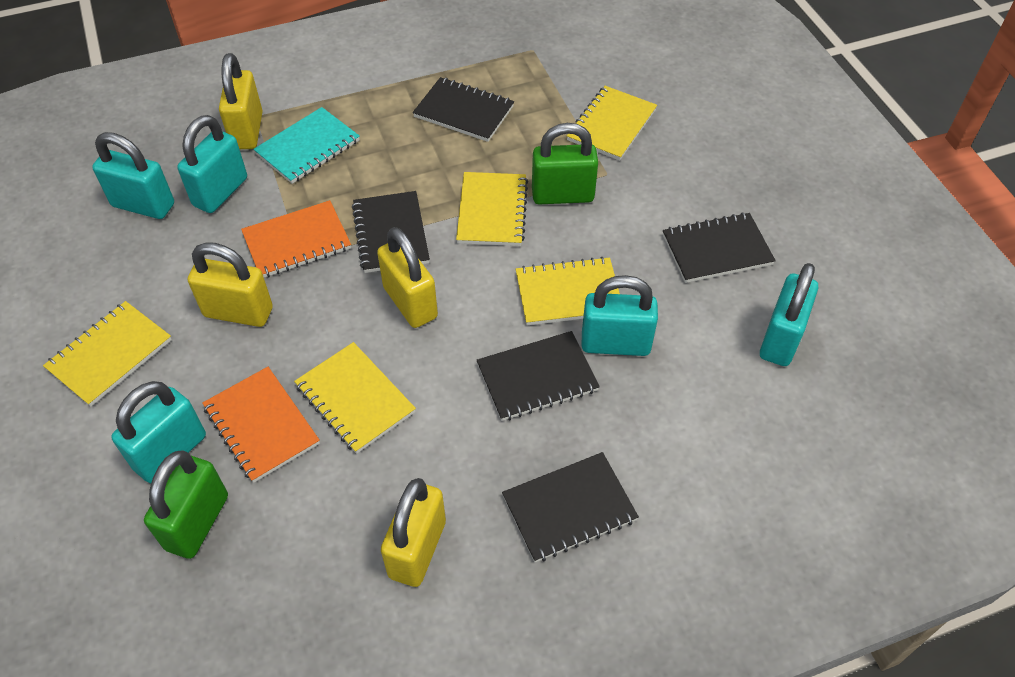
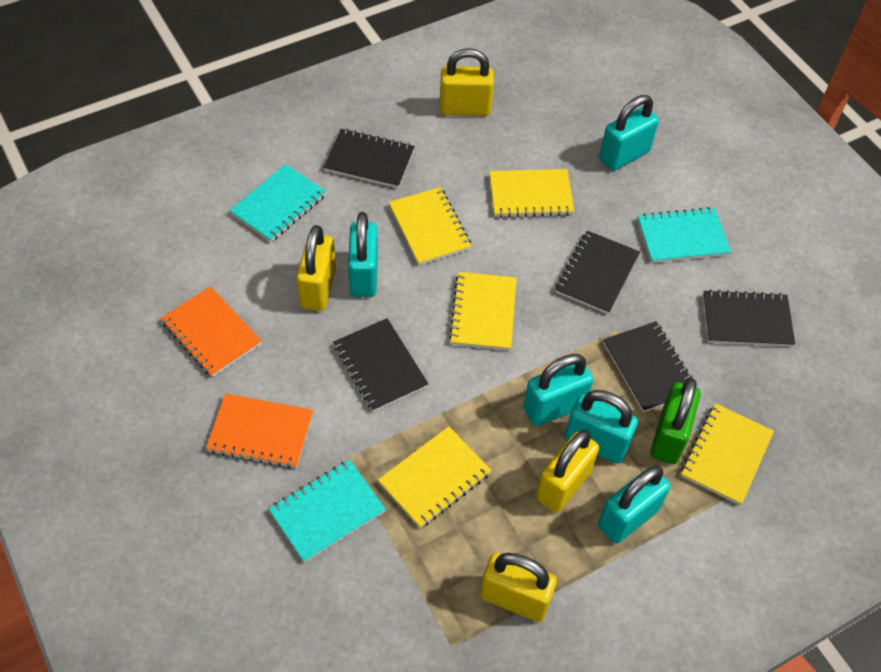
green padlock: 2 -> 1
turquoise notebook: 1 -> 3

